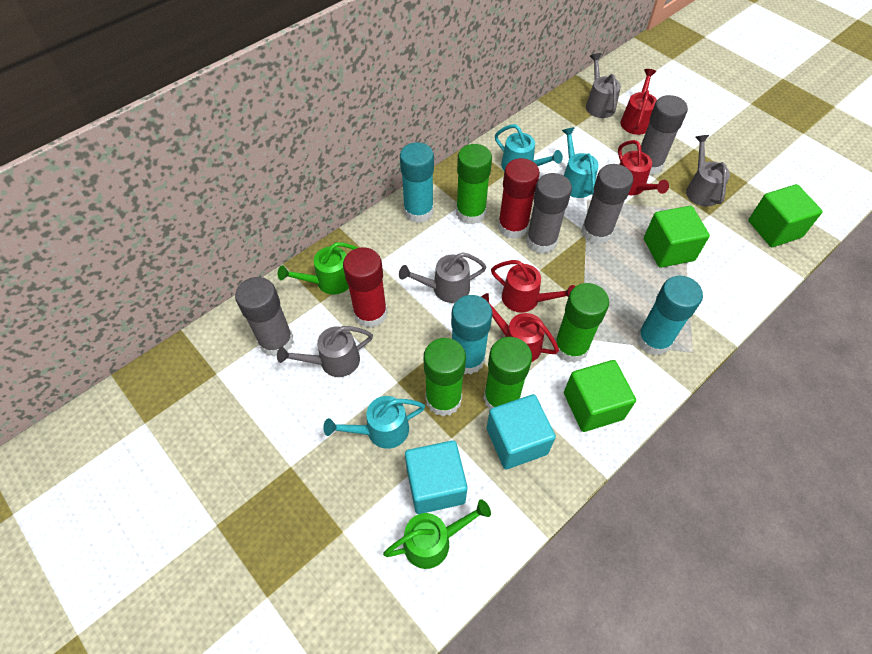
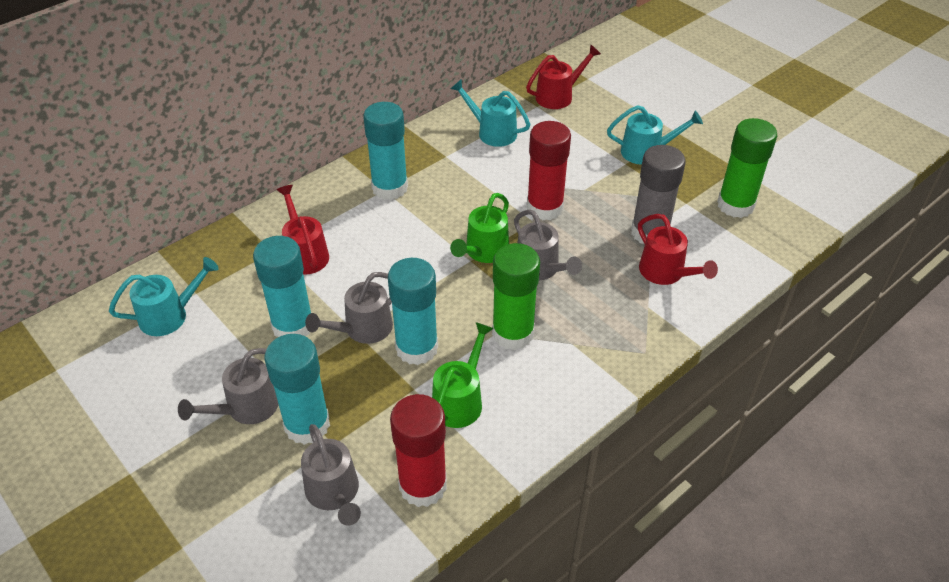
green cube: 3 -> 0
green glue stick: 4 -> 2
grey glue stick: 4 -> 1
red watering can: 4 -> 3
turquoise cube: 2 -> 0
turquoise glue stick: 3 -> 4

